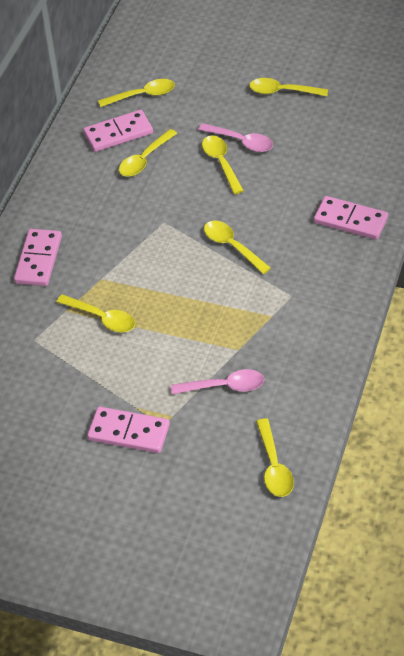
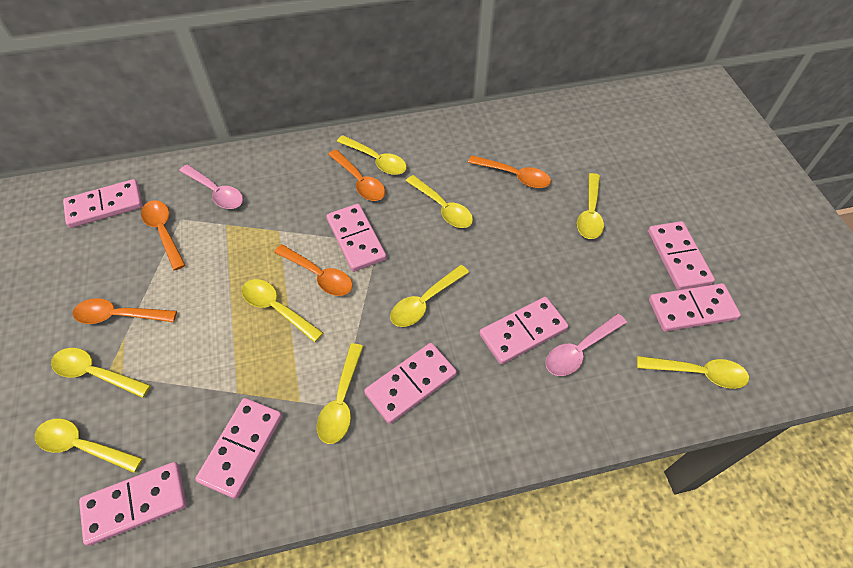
orange spoon: 0 -> 5
pink domino: 4 -> 8
yellow spoon: 7 -> 9

